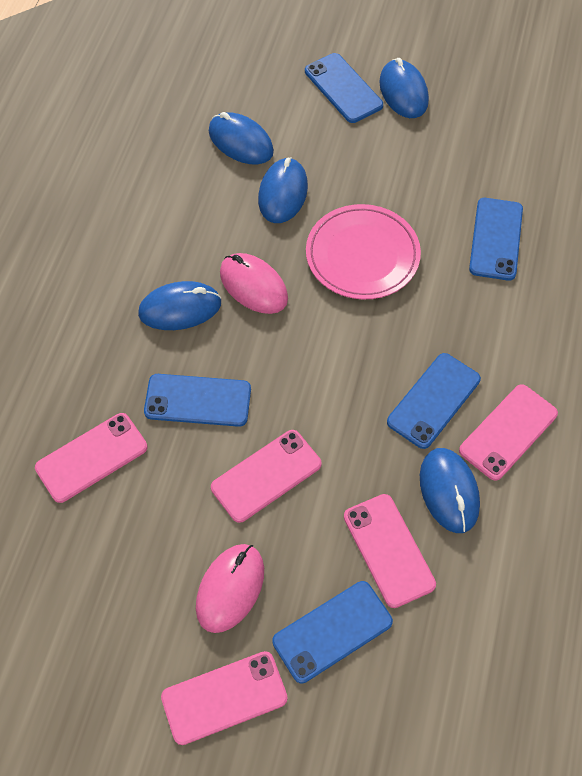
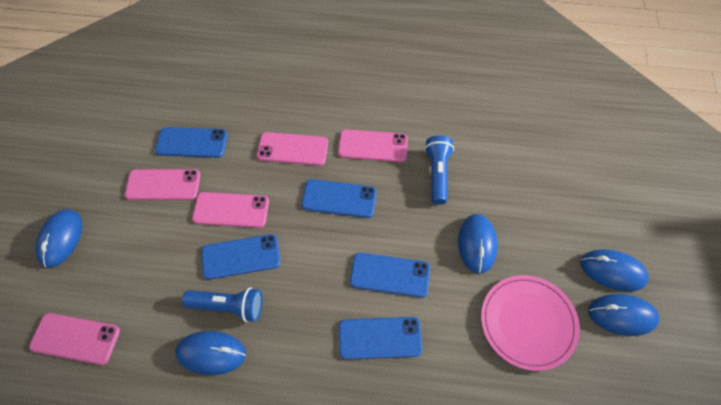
blue flashlight: 0 -> 2
pink mouse: 2 -> 0

